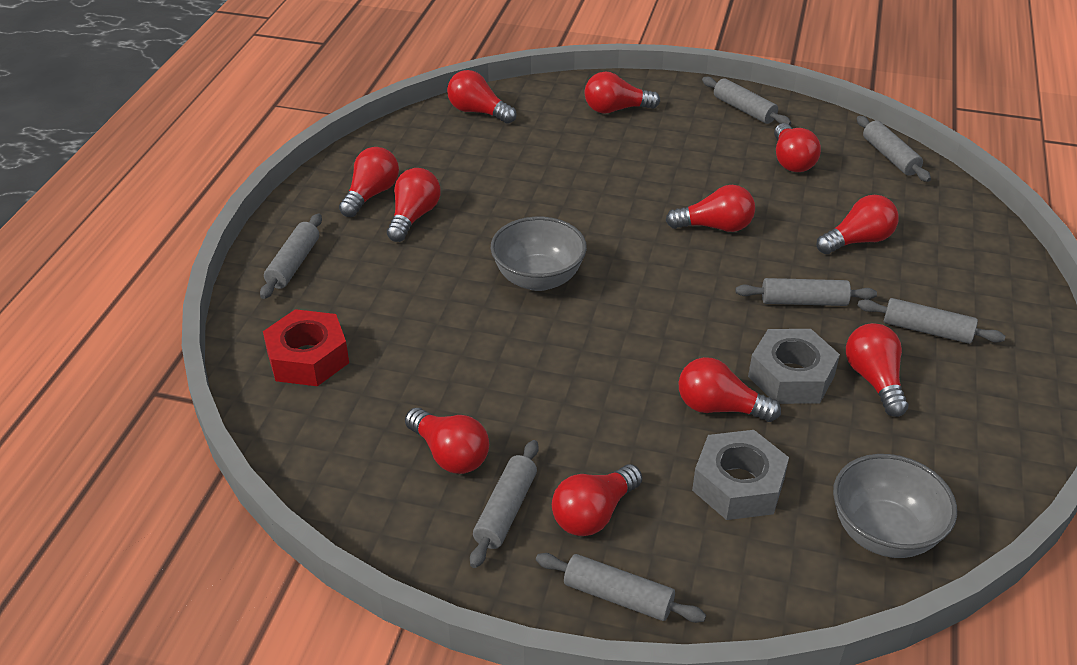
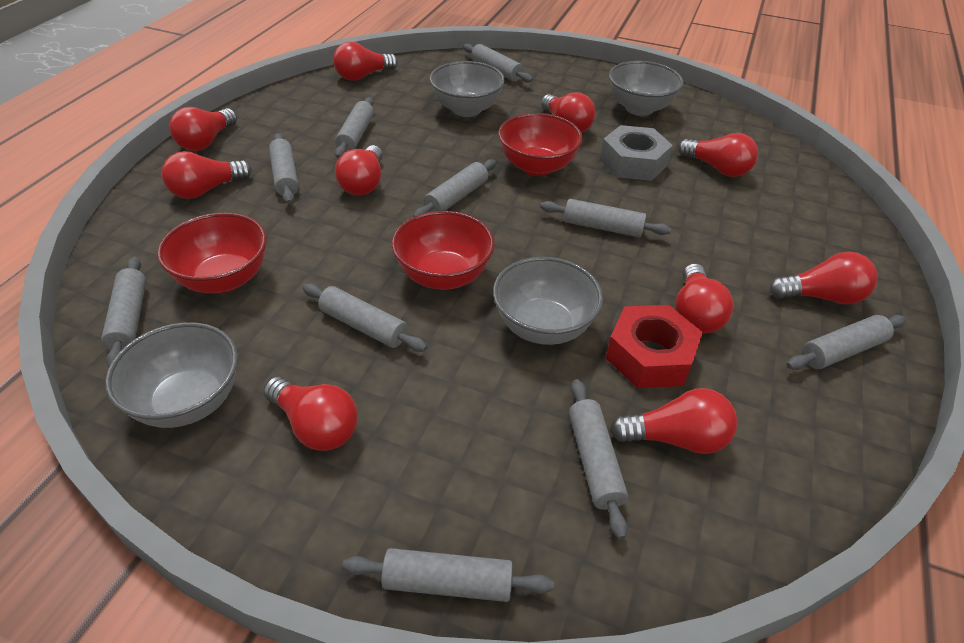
grey bowl: 2 -> 4
grey nut: 2 -> 1
grey rolling pin: 7 -> 10
red bowl: 0 -> 3
red light bulb: 11 -> 10

